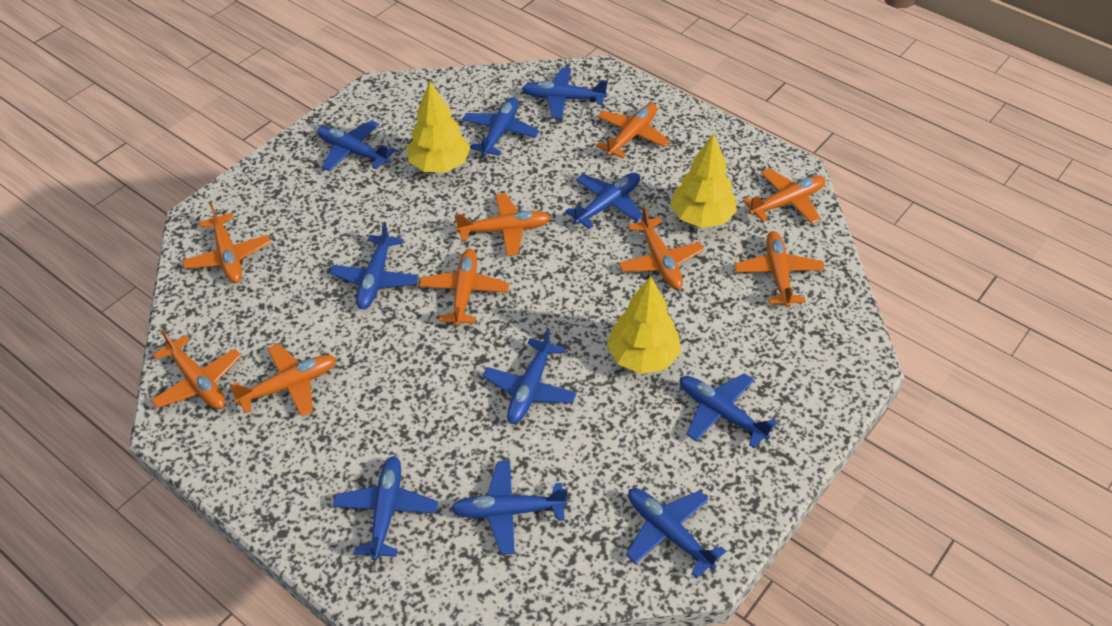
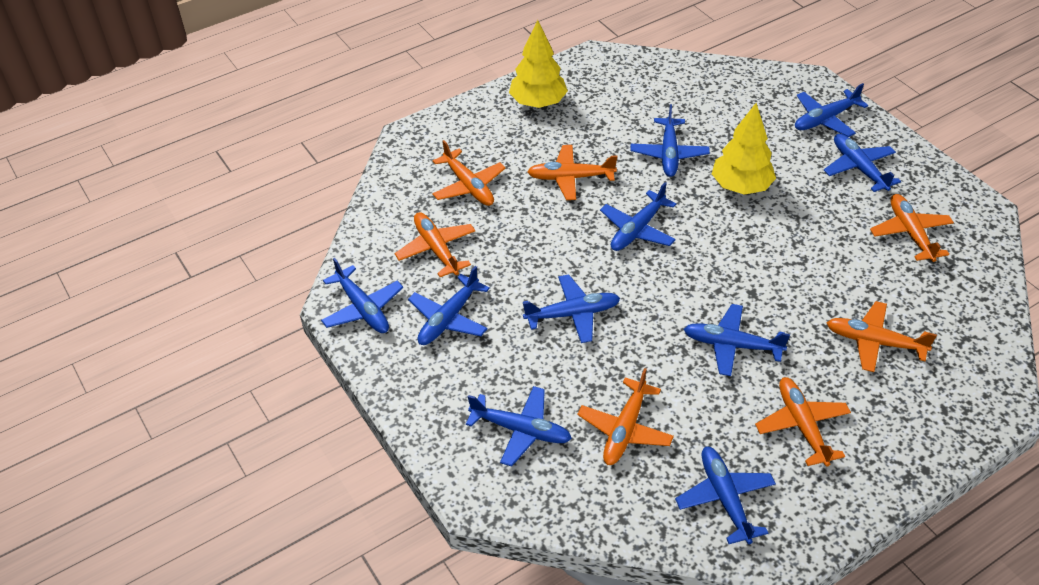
orange plane: 9 -> 7
yellow tree: 3 -> 2

